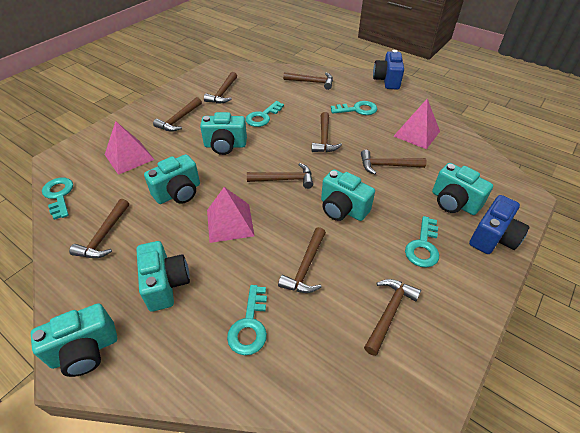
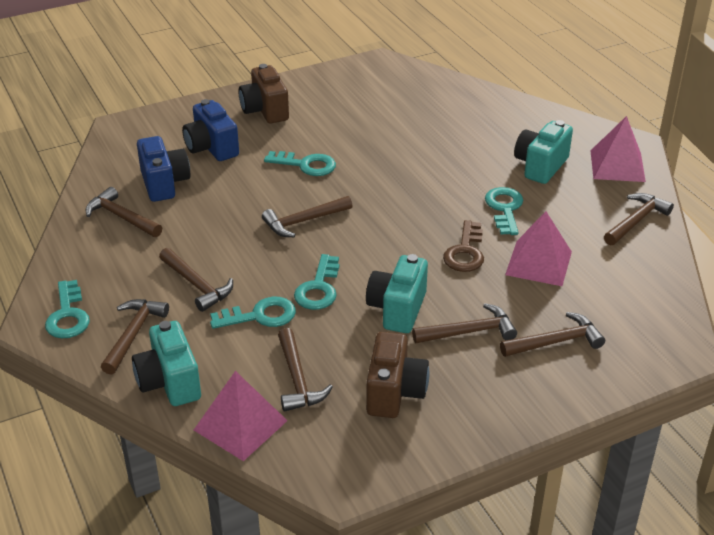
brown camera: 0 -> 2
brown hammer: 9 -> 8
brown key: 0 -> 1
turquoise camera: 6 -> 3

